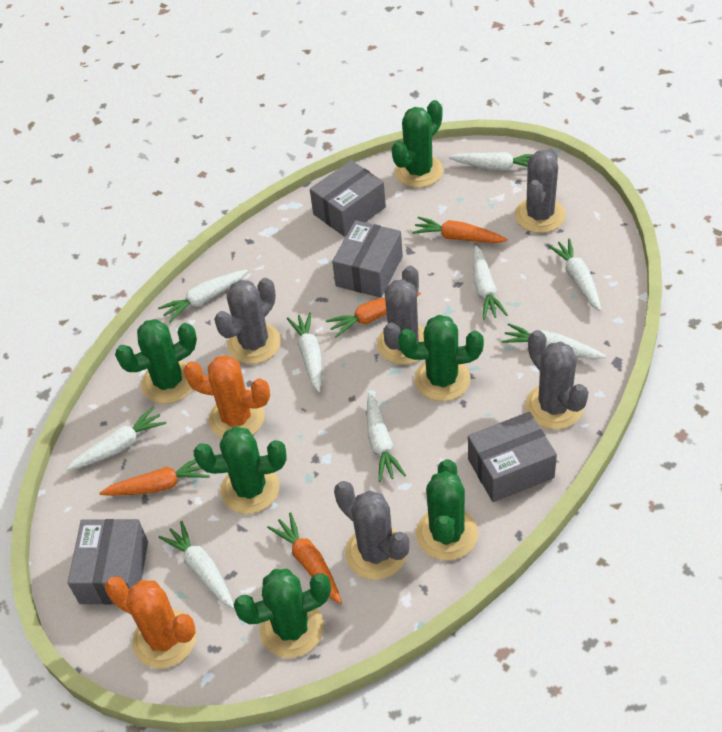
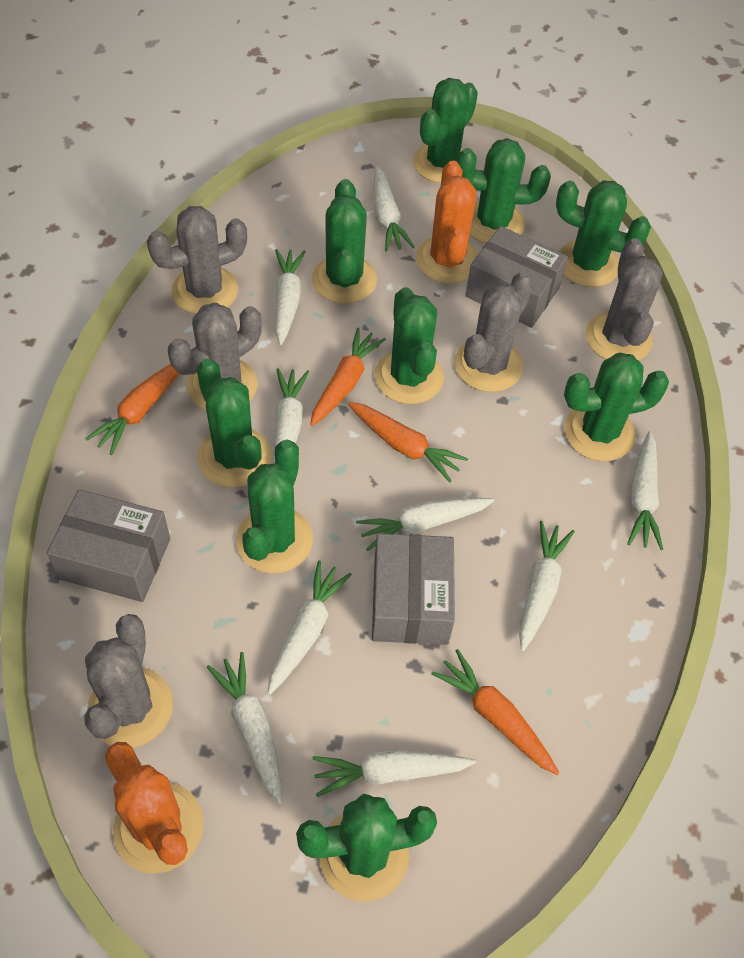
green cactus: 6 -> 9
grey box: 4 -> 3

